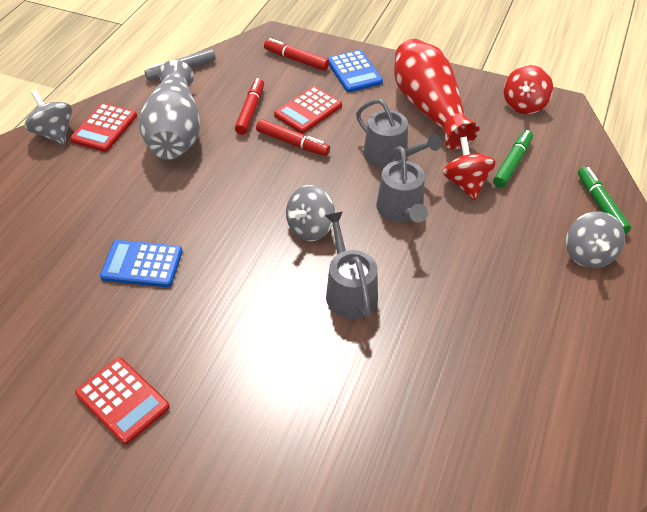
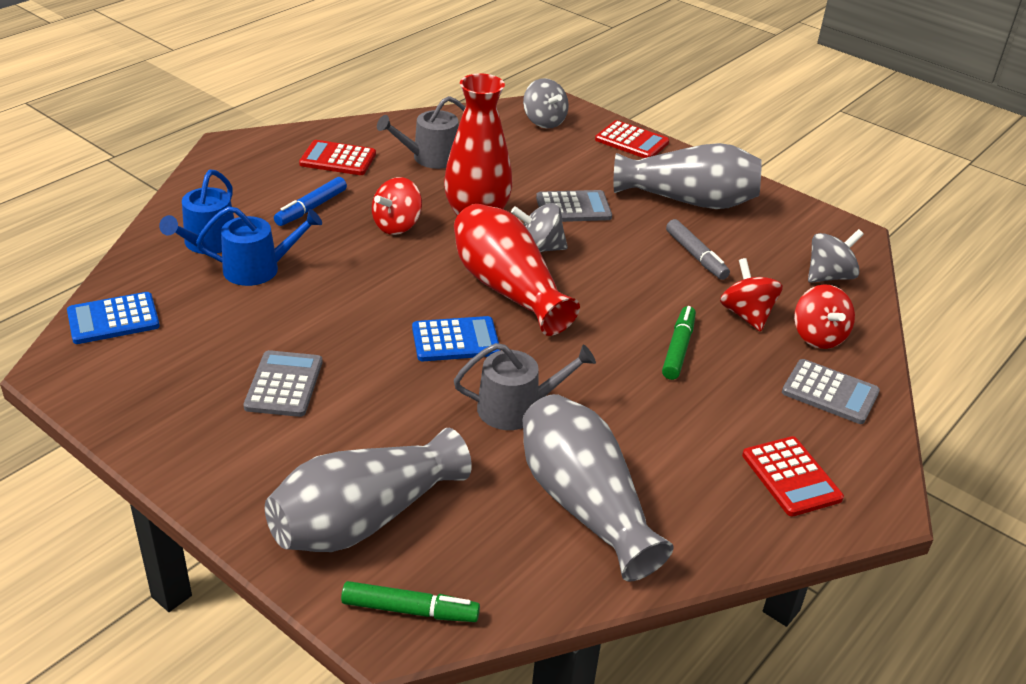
blue marker: 0 -> 1
blue watering can: 0 -> 2
grey calculator: 0 -> 3
grey vase: 1 -> 3
grey watering can: 3 -> 2
red marker: 3 -> 0
red spinning top: 2 -> 3
red vase: 1 -> 2

